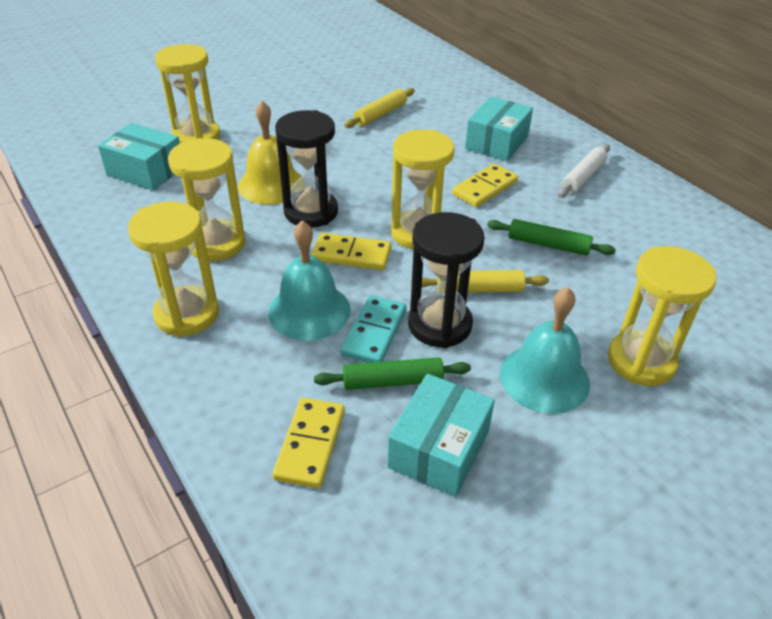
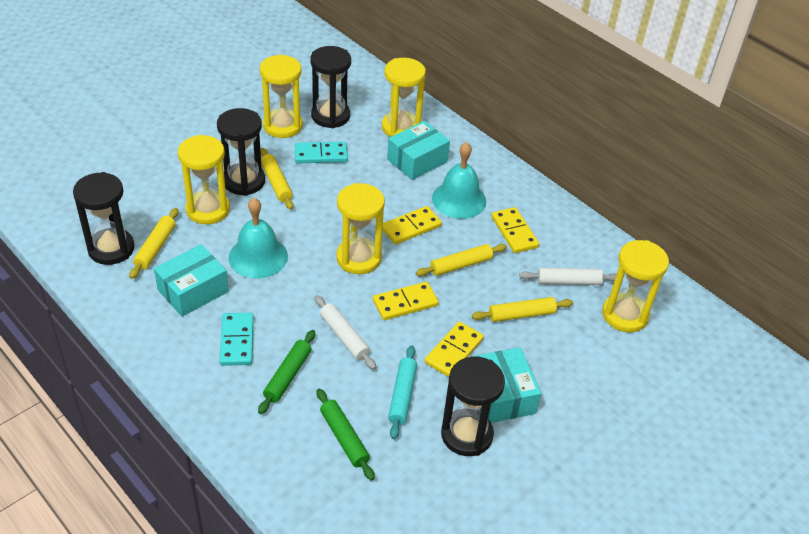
black hourglass: 2 -> 4
turquoise domino: 1 -> 2
turquoise rolling pin: 0 -> 1
white rolling pin: 1 -> 2
yellow bell: 1 -> 0
yellow domino: 3 -> 4
yellow rolling pin: 2 -> 4

